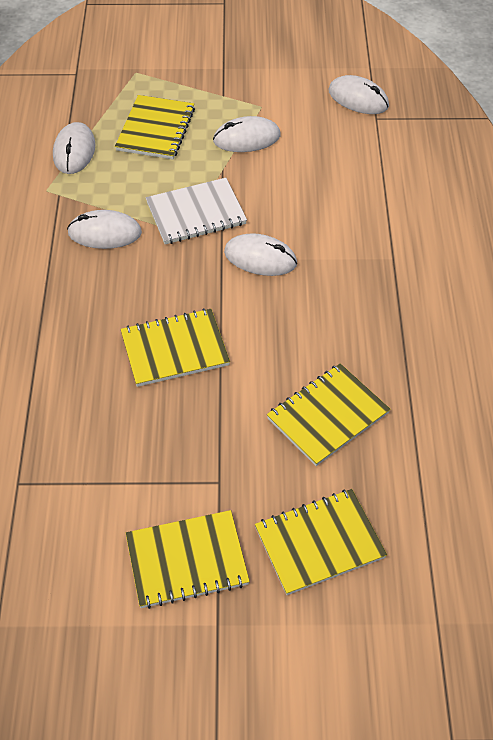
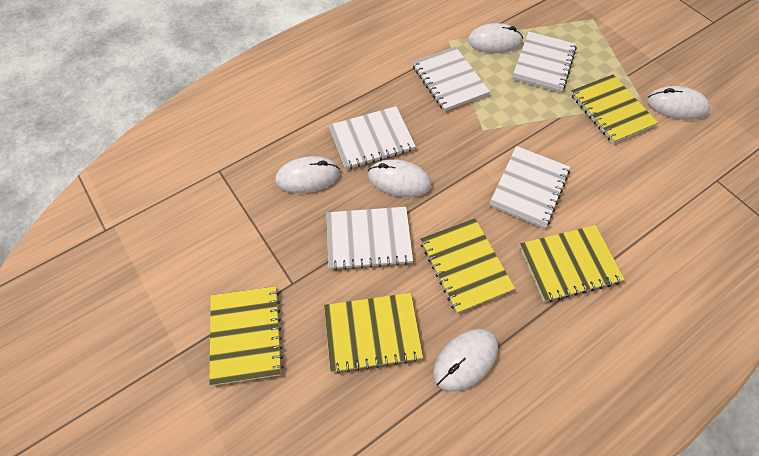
white notebook: 1 -> 5

